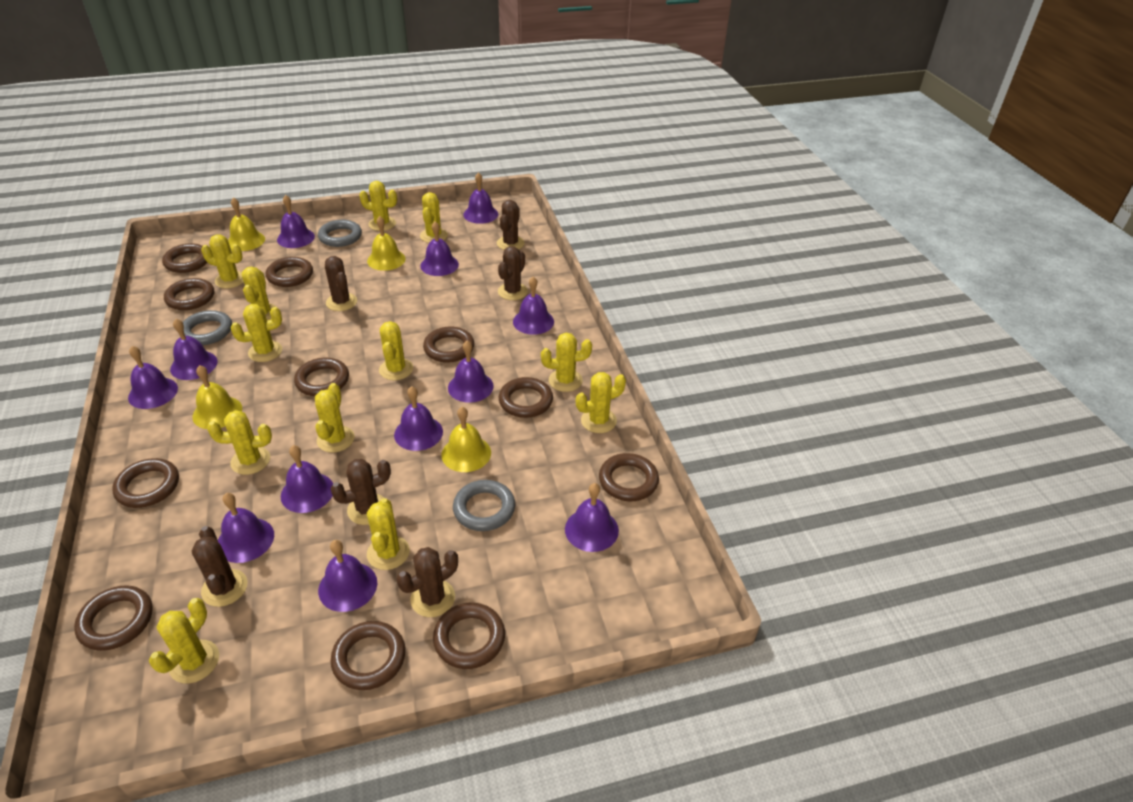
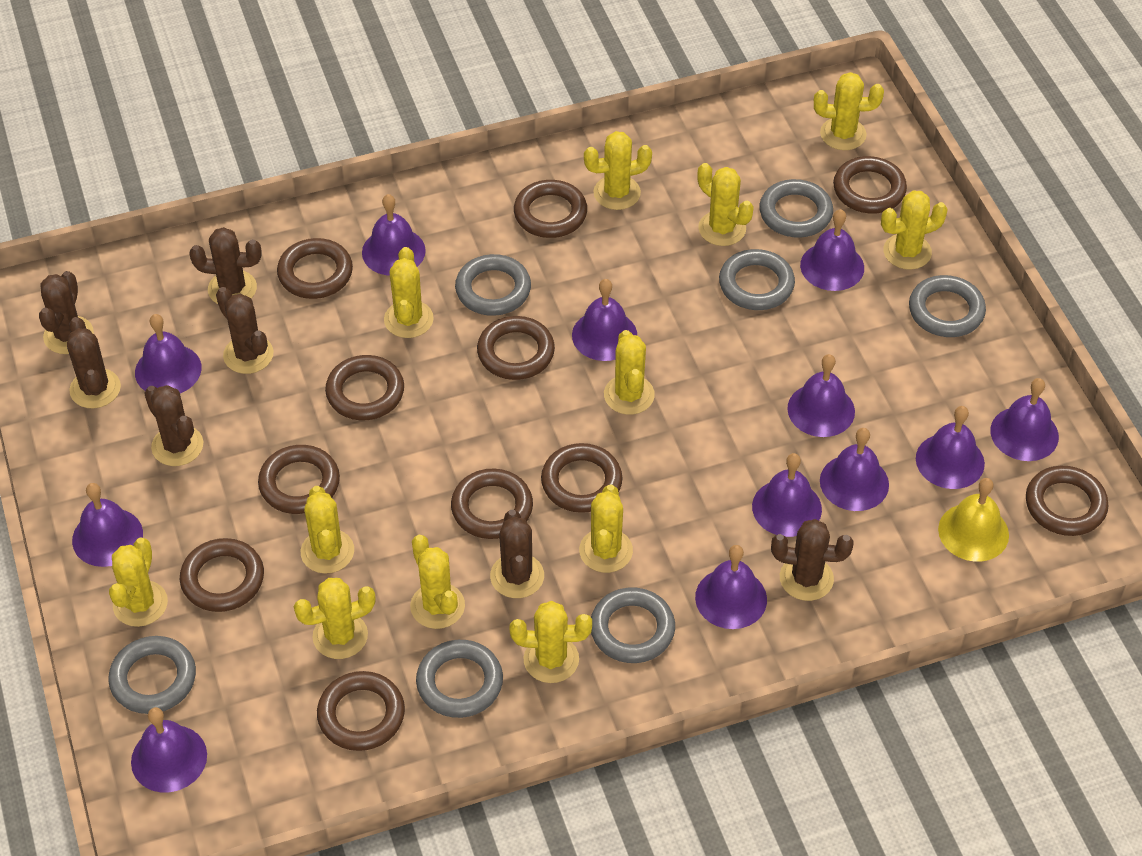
brown cactus: 6 -> 7
grey ring: 3 -> 7
yellow bell: 4 -> 1

